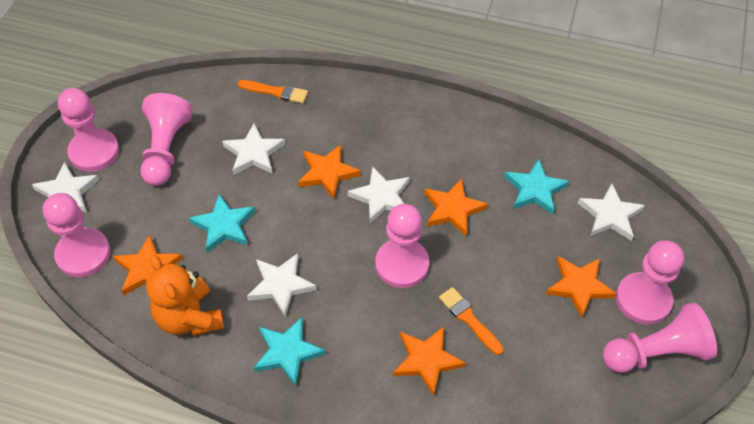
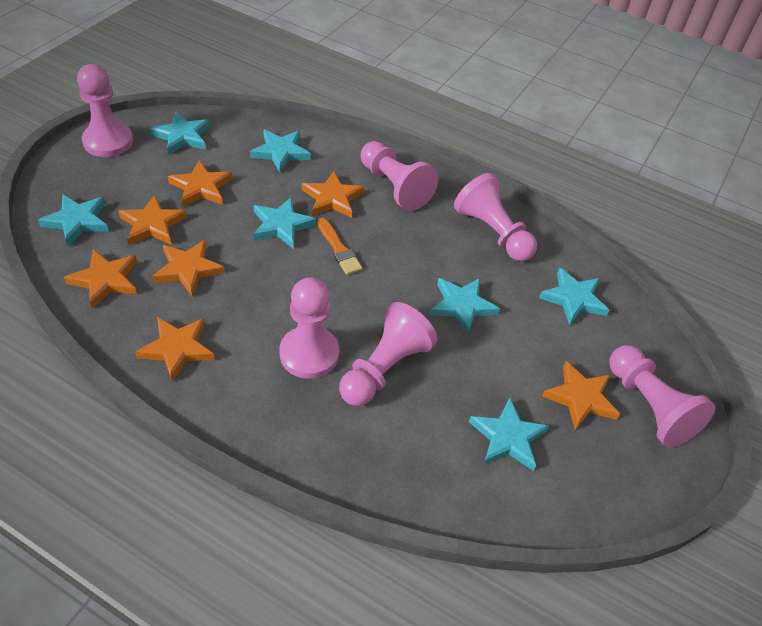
orange brush: 2 -> 1
orange star: 5 -> 7
orange teddy bear: 1 -> 0
turquoise star: 3 -> 7
white star: 5 -> 0

